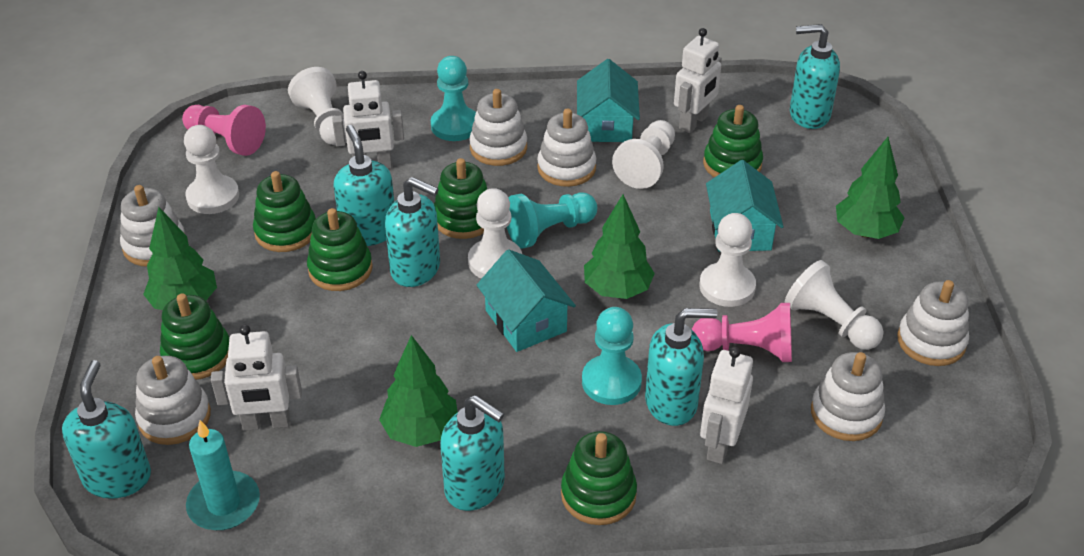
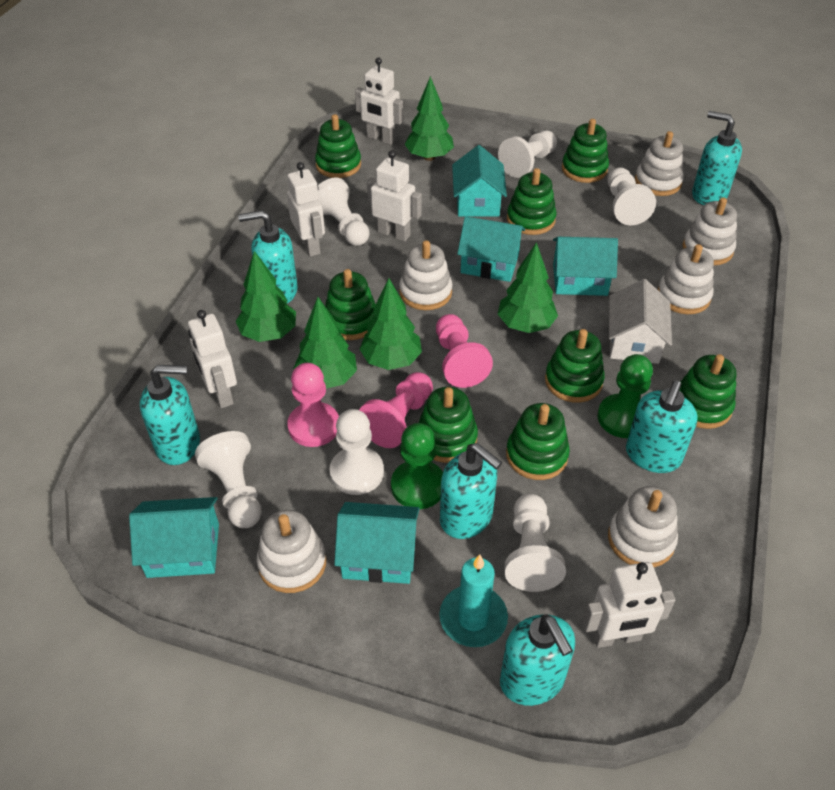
green pawn: 0 -> 2
green stacking toy: 6 -> 8
green tree: 4 -> 5
pink pawn: 2 -> 3
turquoise house: 3 -> 5
turquoise pawn: 3 -> 0
white house: 0 -> 1
white robot: 4 -> 5

